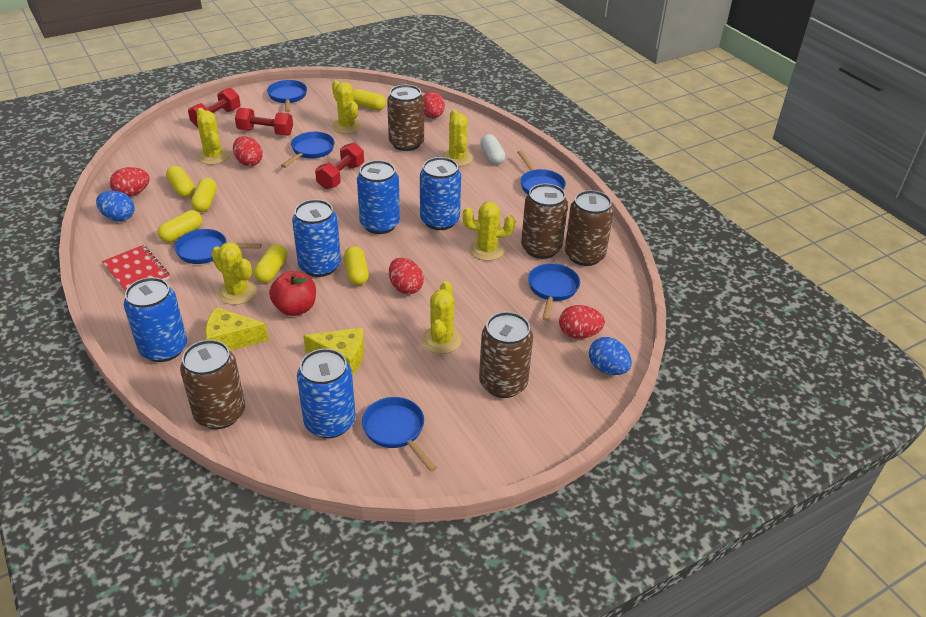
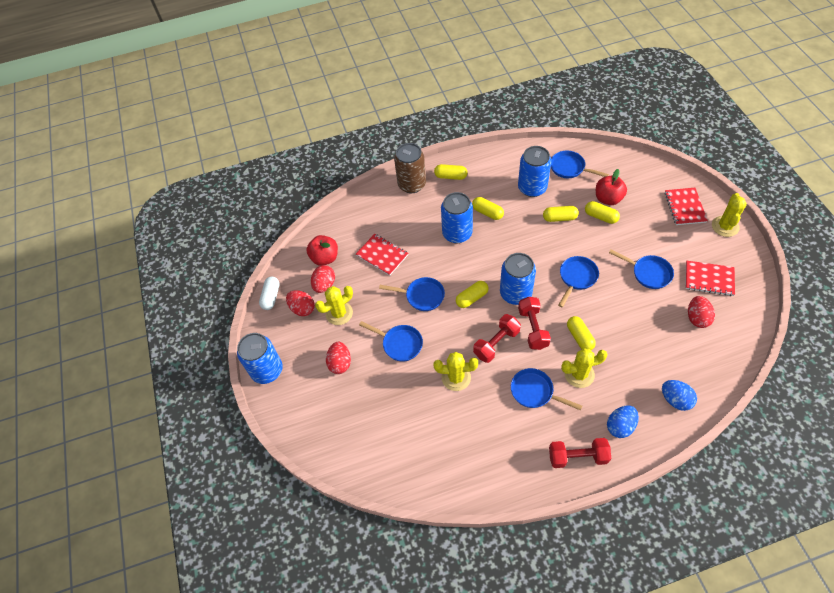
blue can: 5 -> 4
brown can: 5 -> 1
red apple: 1 -> 2
red egg: 5 -> 4
red notebook: 1 -> 3
yellow cactus: 6 -> 4
yellow cheese: 2 -> 0

